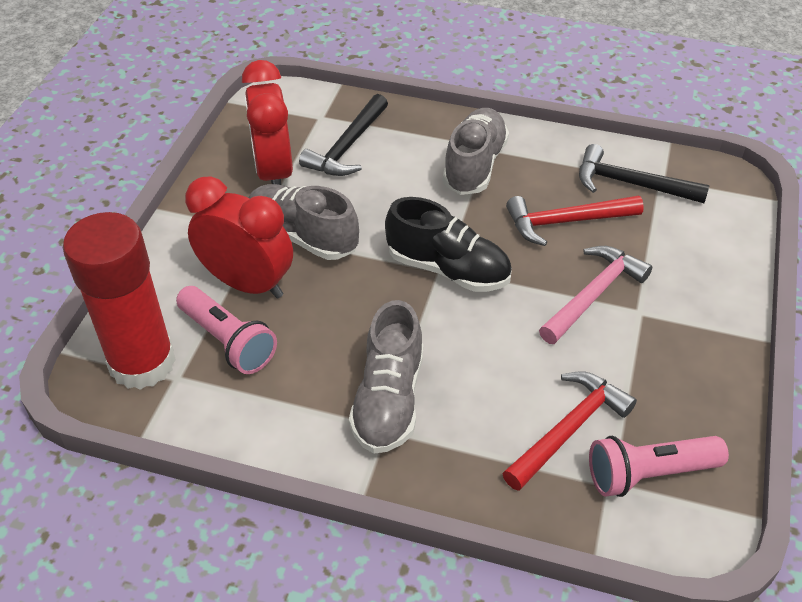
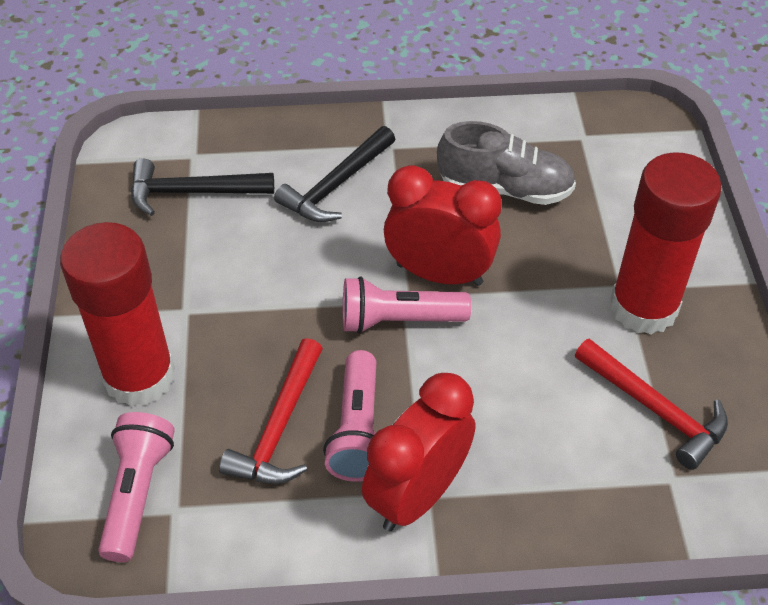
black shoe: 1 -> 0
grey shoe: 3 -> 1
pink flashlight: 2 -> 3
pink hammer: 1 -> 0
red glue stick: 1 -> 2

